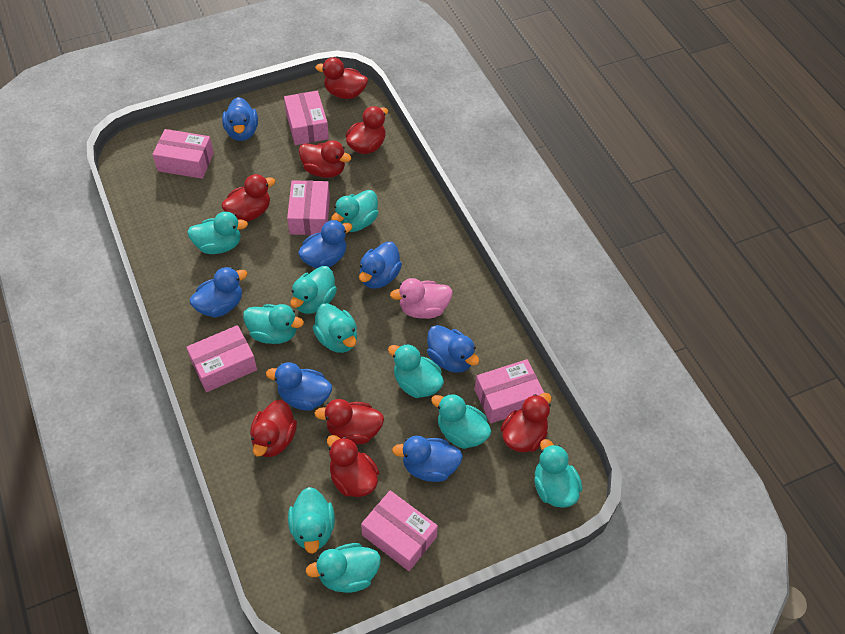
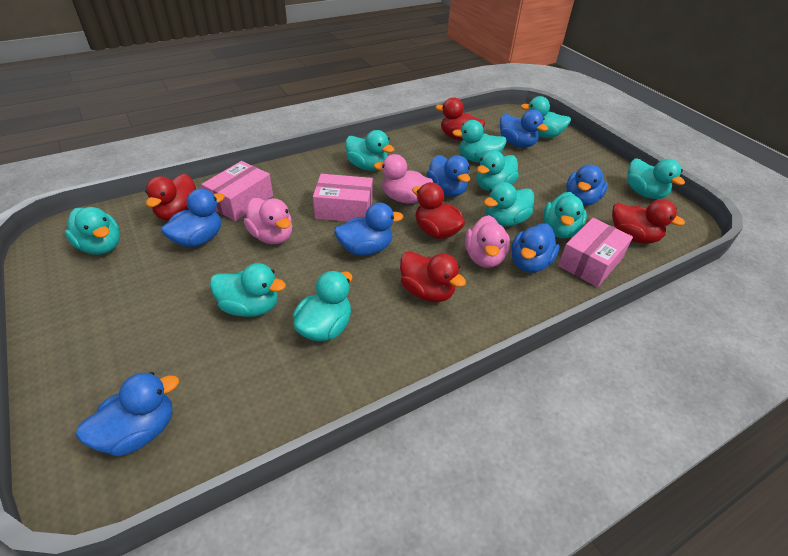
pink box: 6 -> 3
pink duck: 1 -> 3
red duck: 8 -> 5

